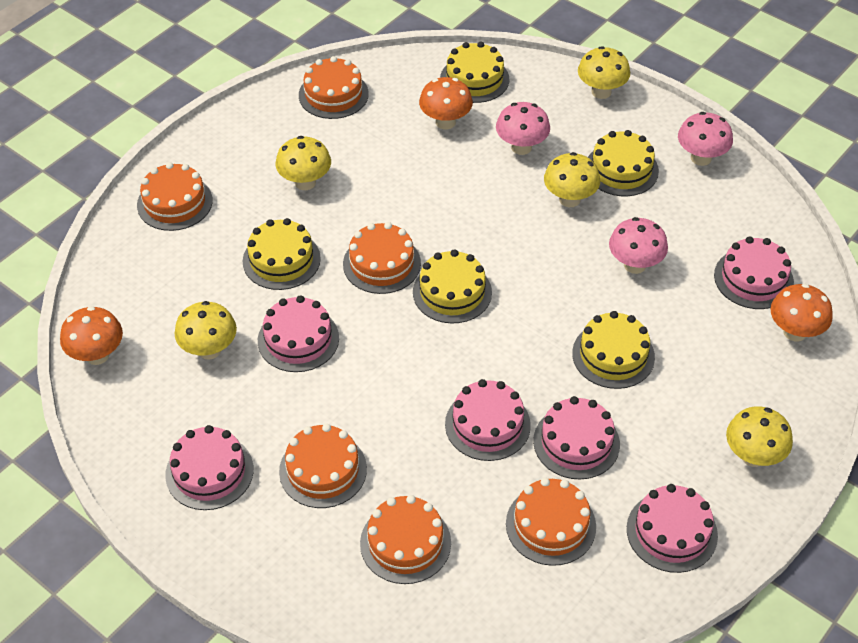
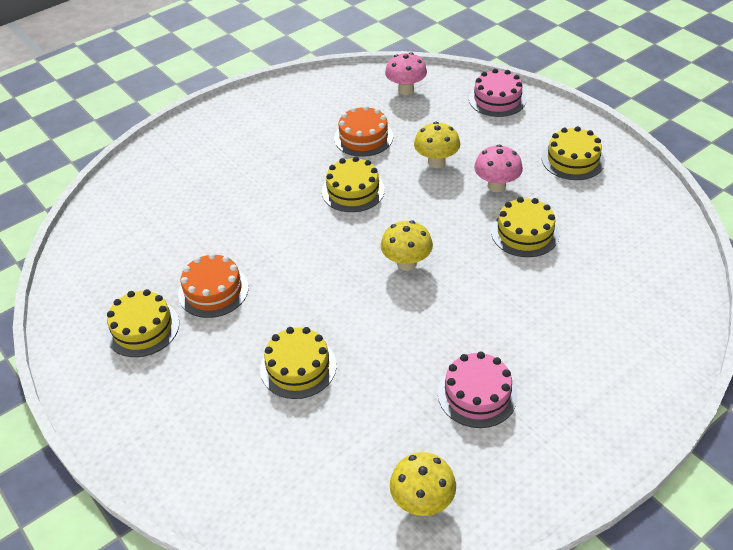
orange cake: 6 -> 2
orange mushroom: 3 -> 0
pink cake: 6 -> 2
pink mushroom: 3 -> 2
yellow mushroom: 5 -> 3

